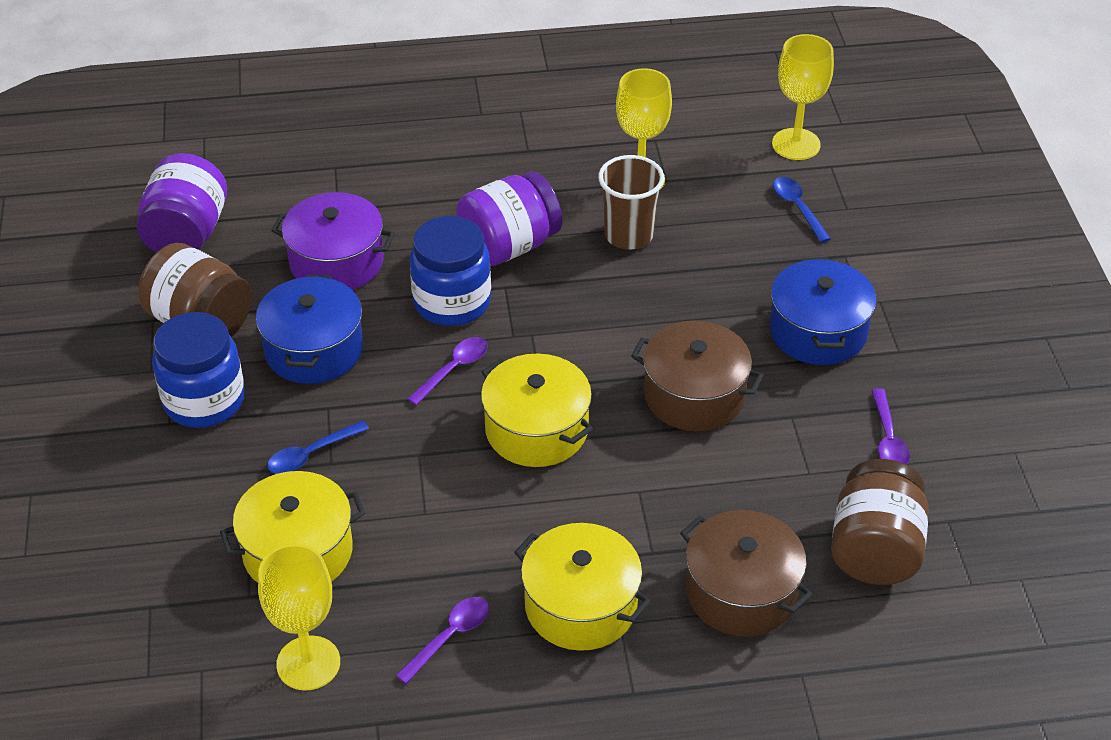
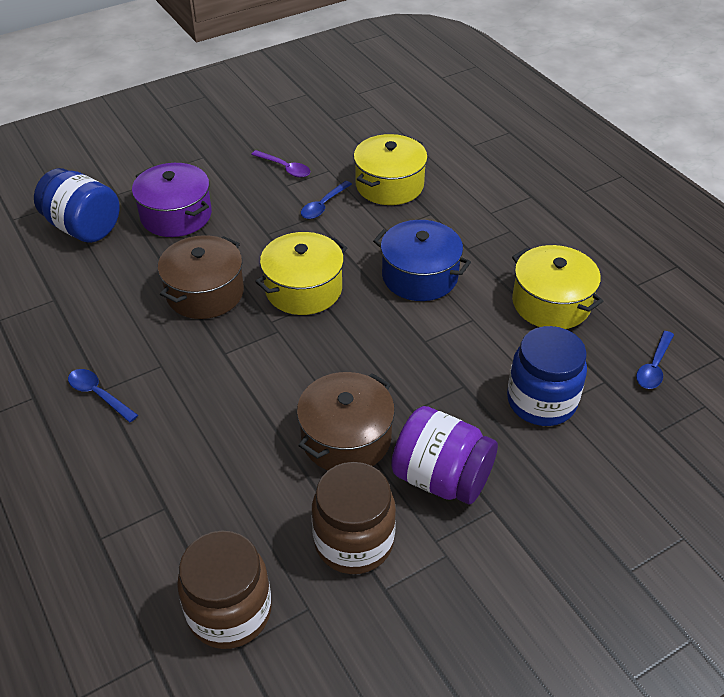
blue pot: 2 -> 1
blue spoon: 2 -> 3
brown cup: 1 -> 0
purple jar: 2 -> 1
purple spoon: 3 -> 1
yellow goblet: 3 -> 0

